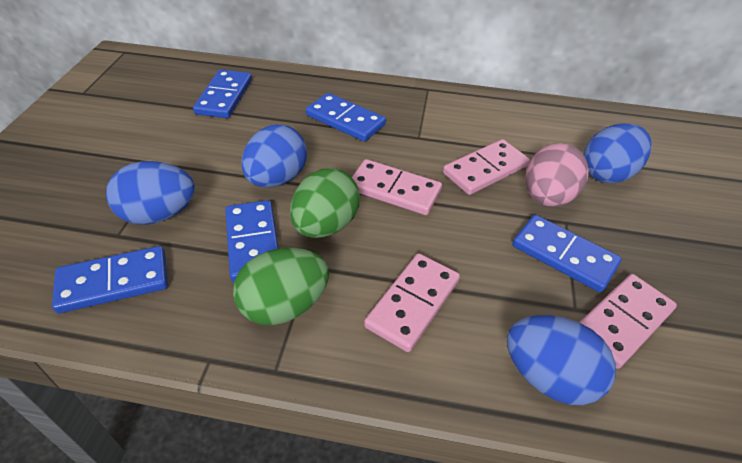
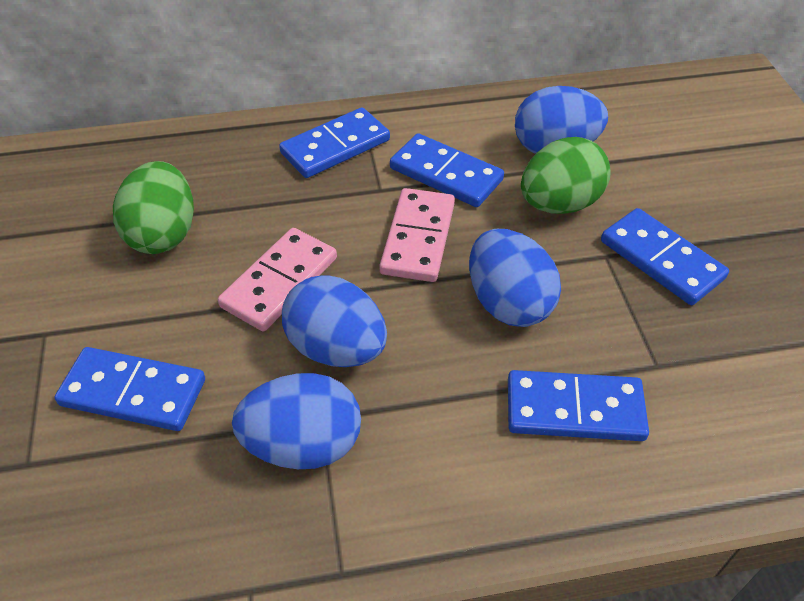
pink domino: 4 -> 2
pink egg: 1 -> 0

